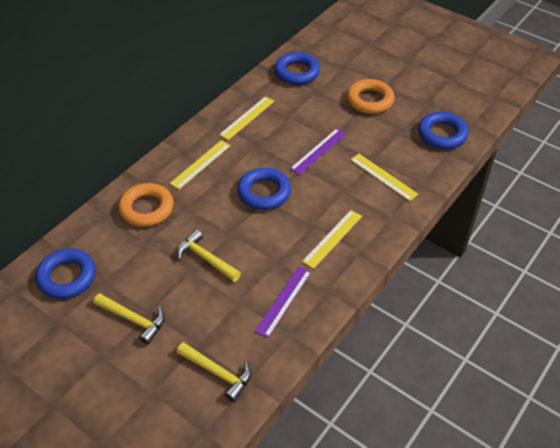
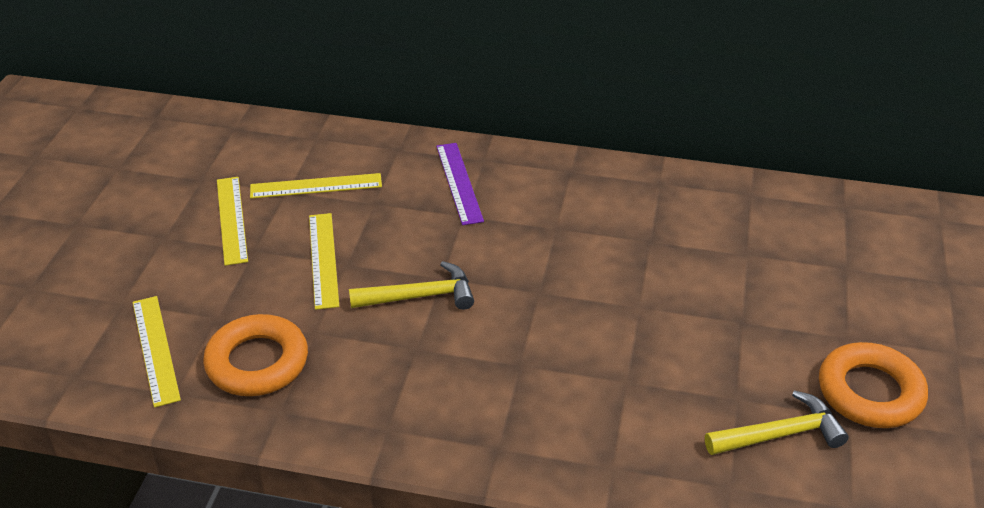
blue ring: 4 -> 0
purple ruler: 2 -> 1
yellow hammer: 3 -> 2

